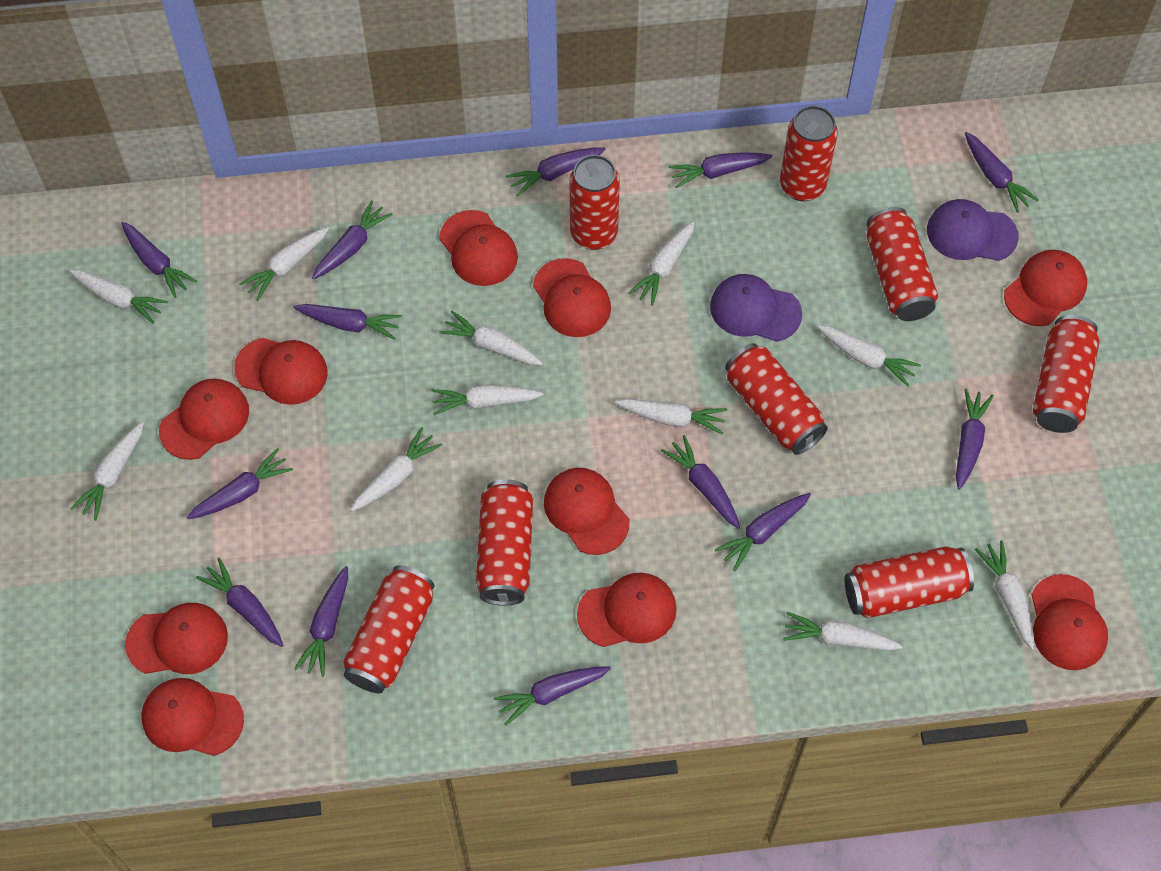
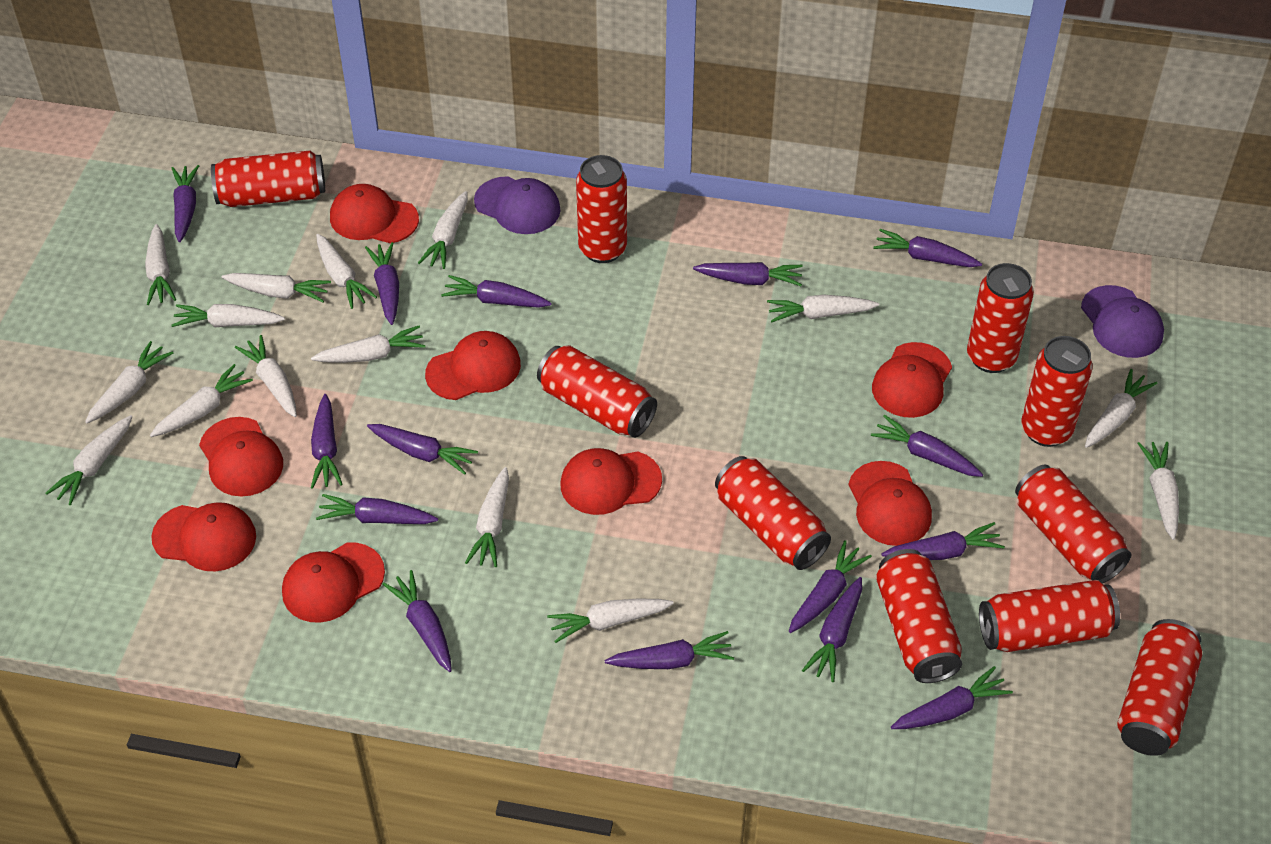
purple carrot: 13 -> 15
red can: 8 -> 10
red cap: 10 -> 8
white carrot: 11 -> 15

